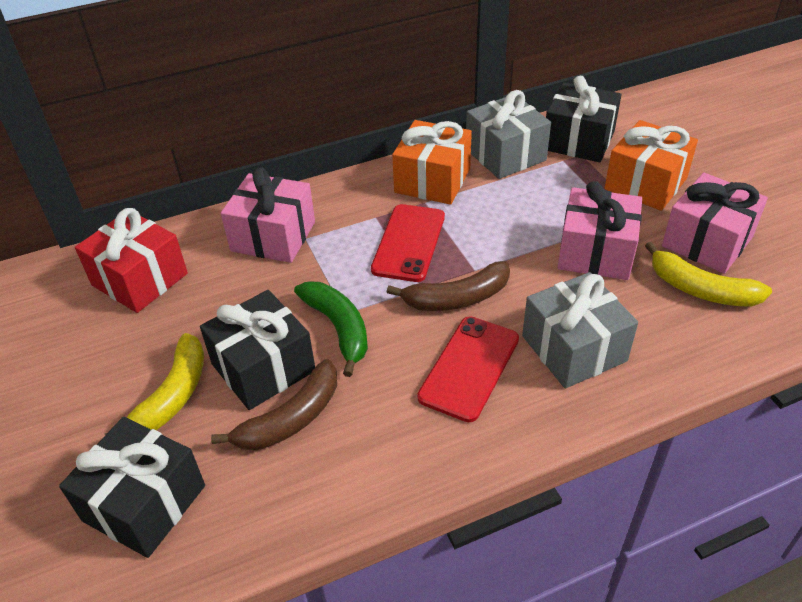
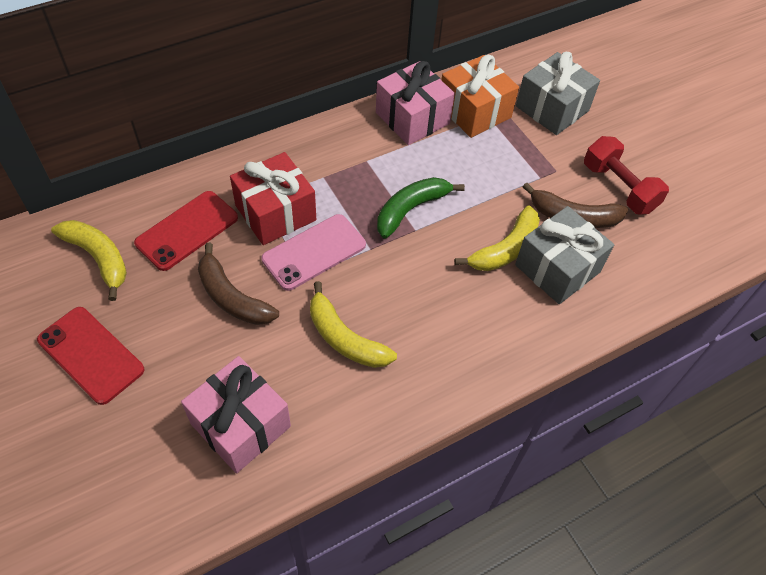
black gift: 3 -> 0
orange gift: 2 -> 1
pink gift: 3 -> 2
pink phone: 0 -> 1
red dumbbell: 0 -> 1
yellow banana: 2 -> 3

